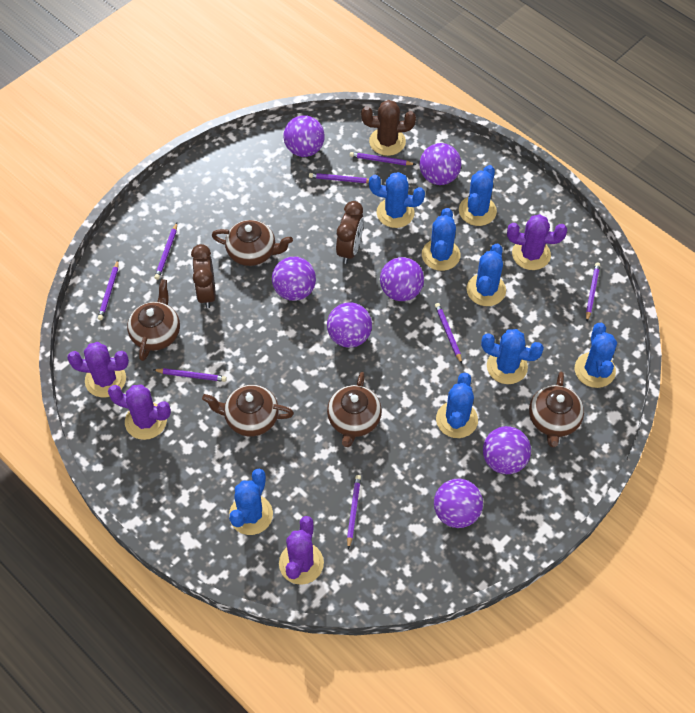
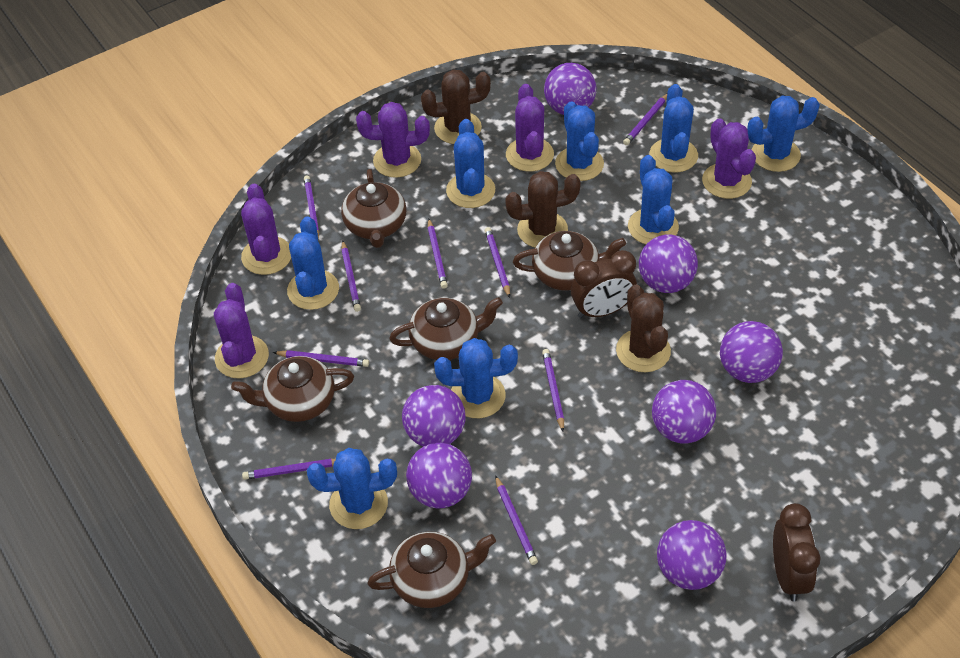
brown cactus: 1 -> 3
purple cactus: 4 -> 5
purple pencil: 8 -> 9

